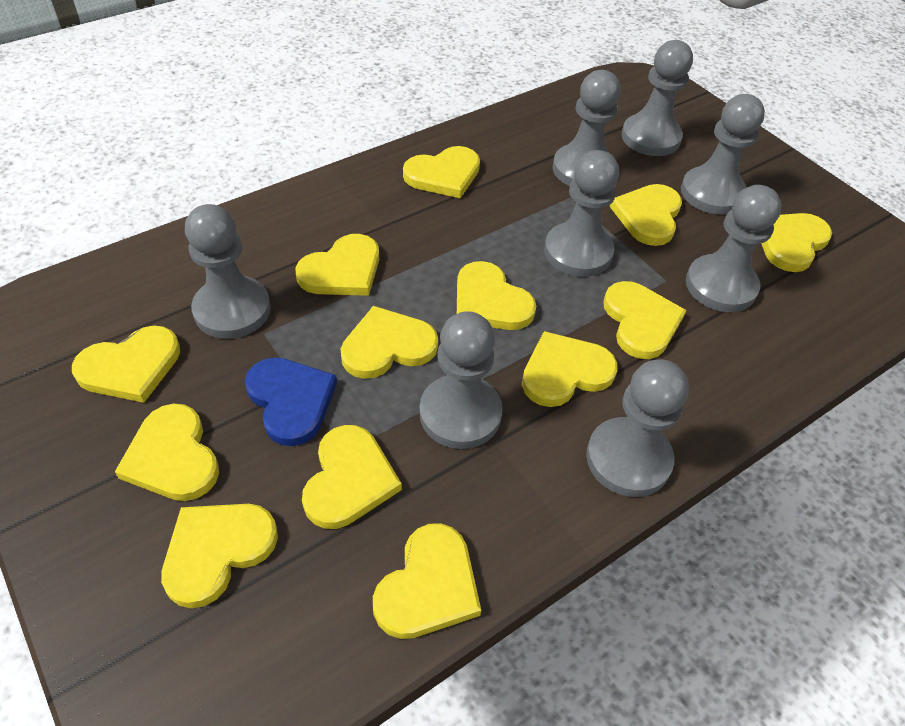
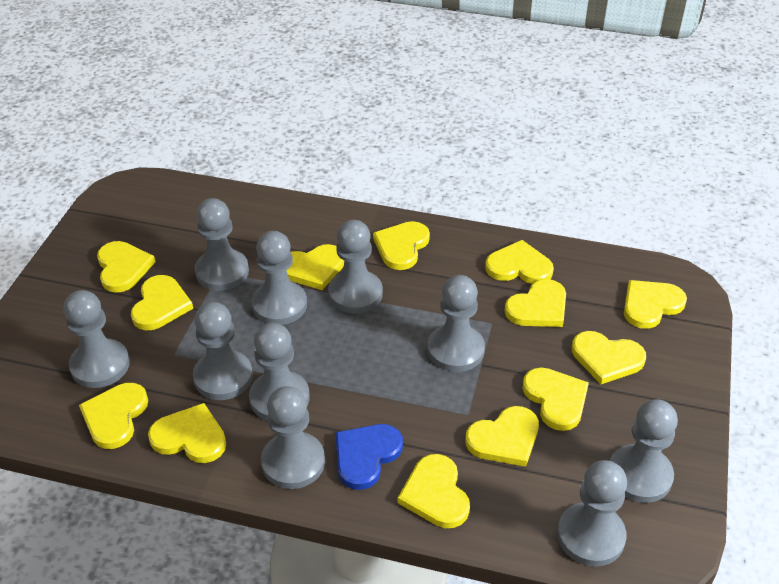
grey pawn: 8 -> 10

